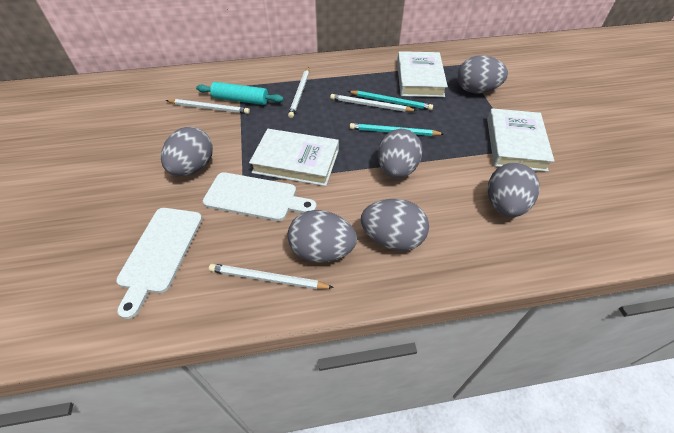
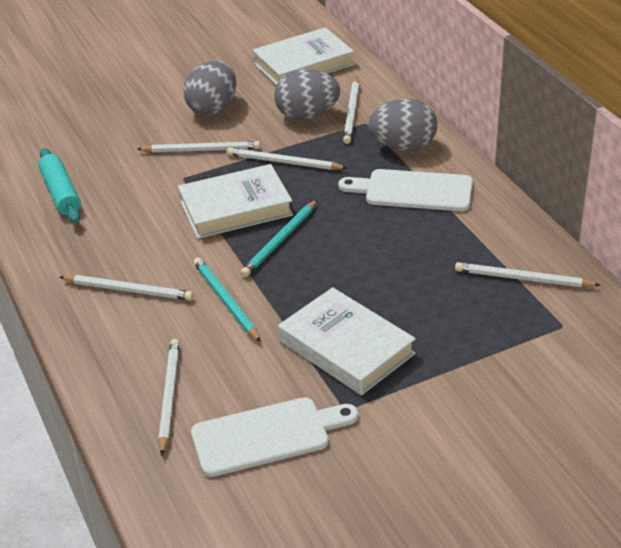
grey egg: 6 -> 3
white pencil: 4 -> 6

